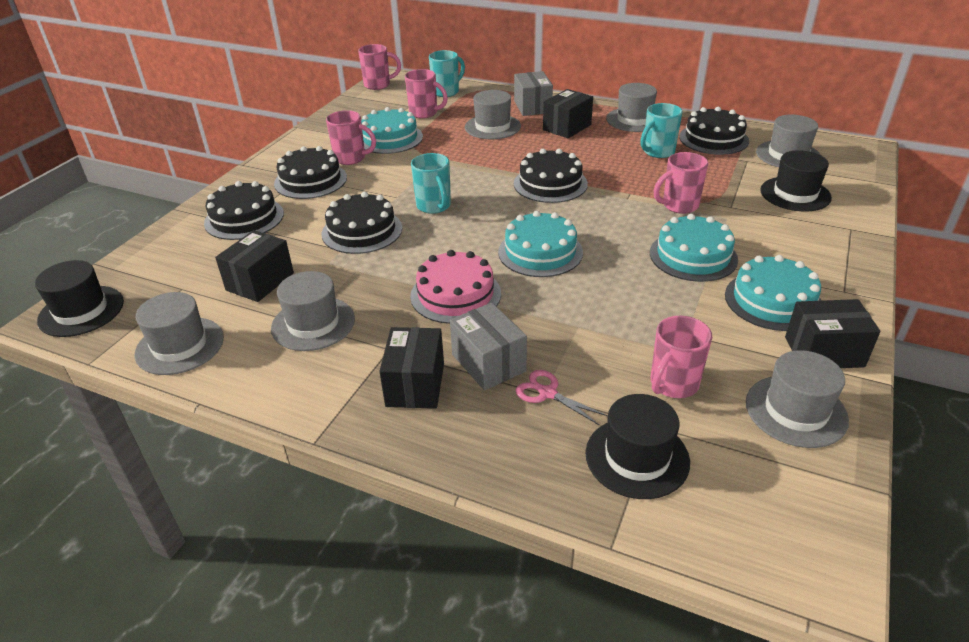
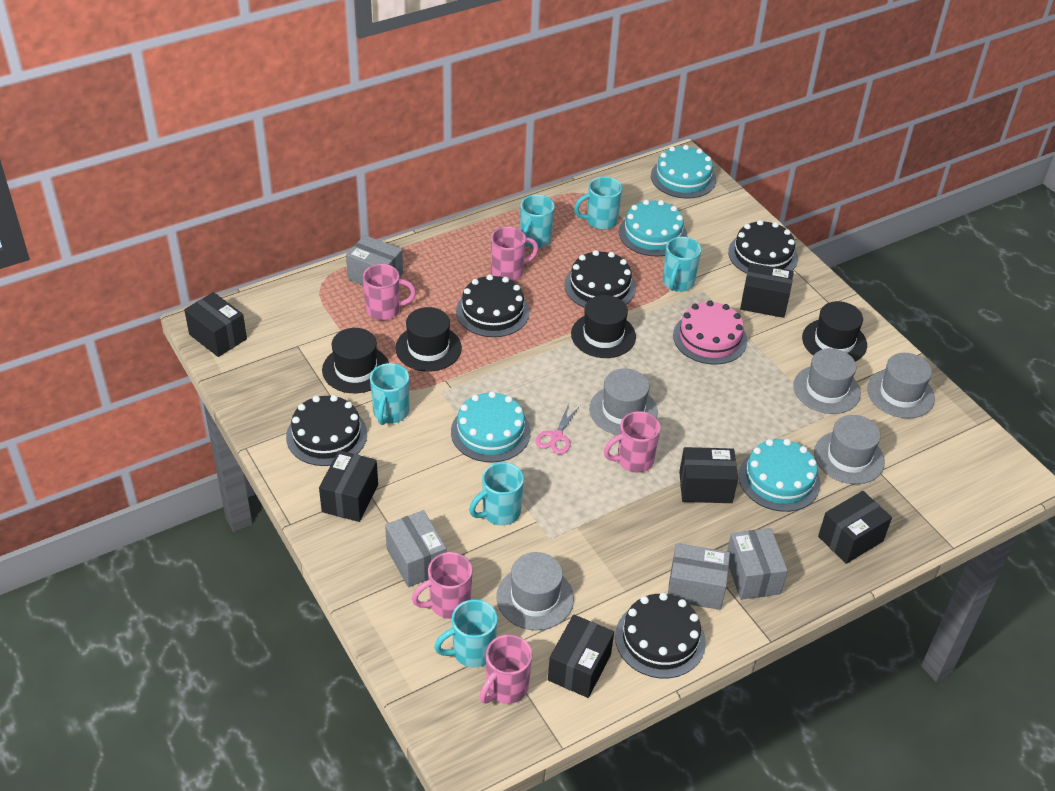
black box: 4 -> 6
black hat: 3 -> 4
grey box: 2 -> 4
grey hat: 6 -> 5
turquoise mug: 3 -> 6

